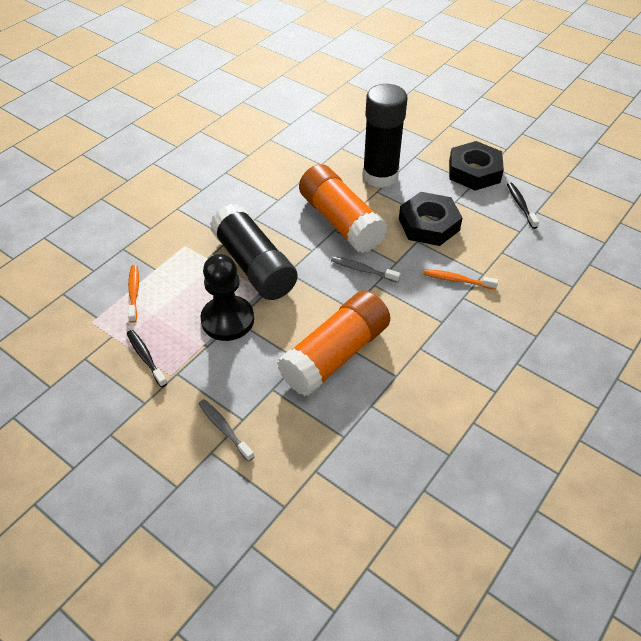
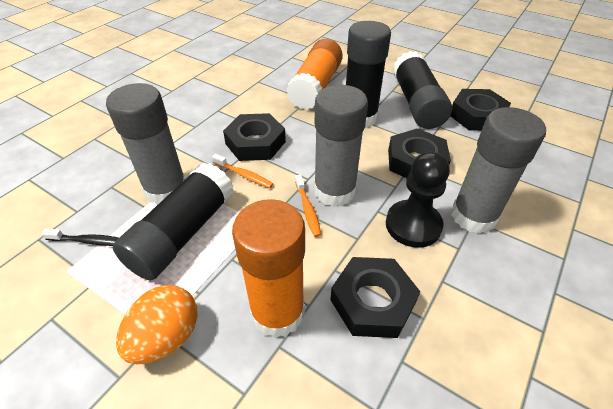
black glue stick: 2 -> 3
black nut: 2 -> 4
black toothbrush: 2 -> 1
grey glue stick: 0 -> 3
grey toothbrush: 2 -> 0
orange egg: 0 -> 1

